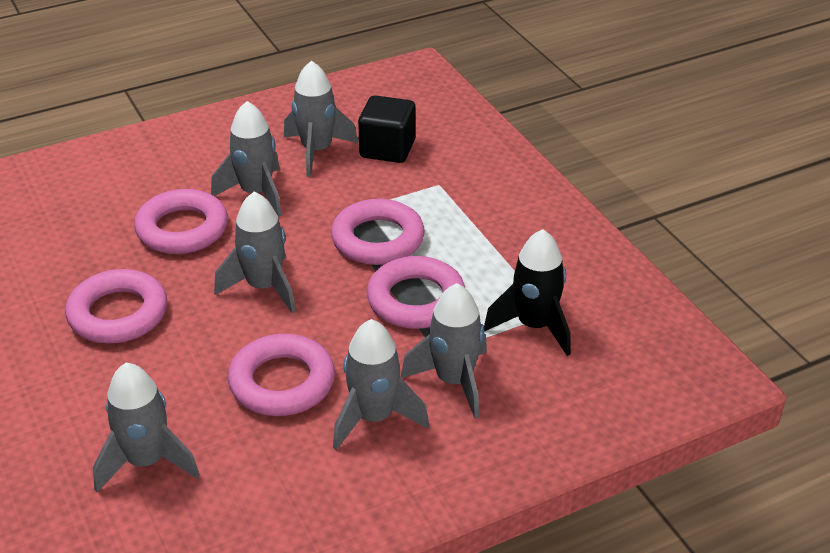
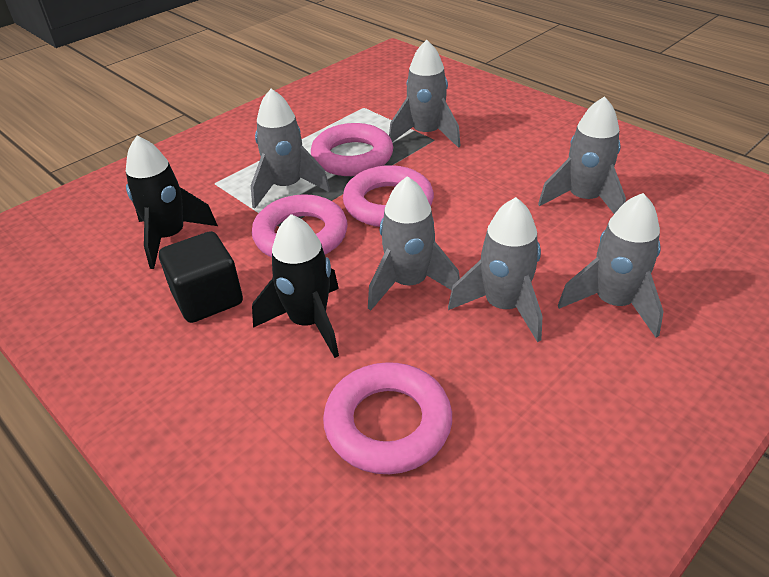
black rocket: 1 -> 2
pink ring: 5 -> 4

